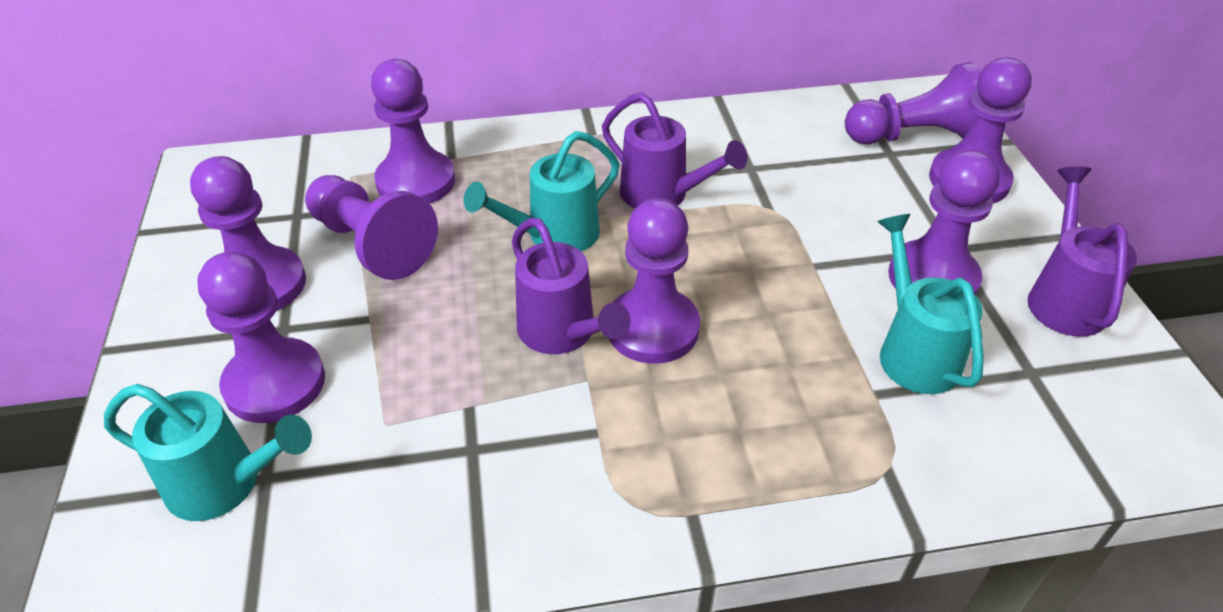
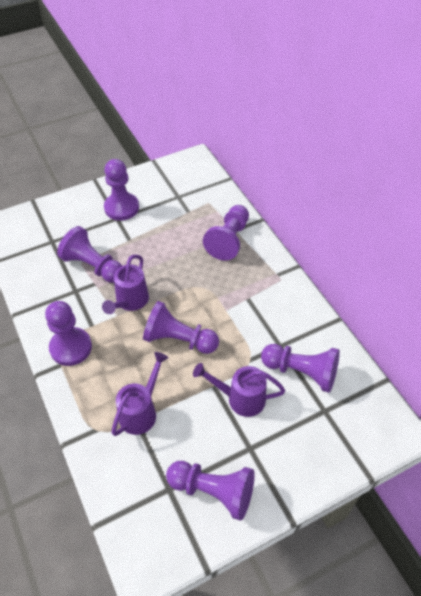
purple pawn: 8 -> 7
turquoise watering can: 3 -> 0

